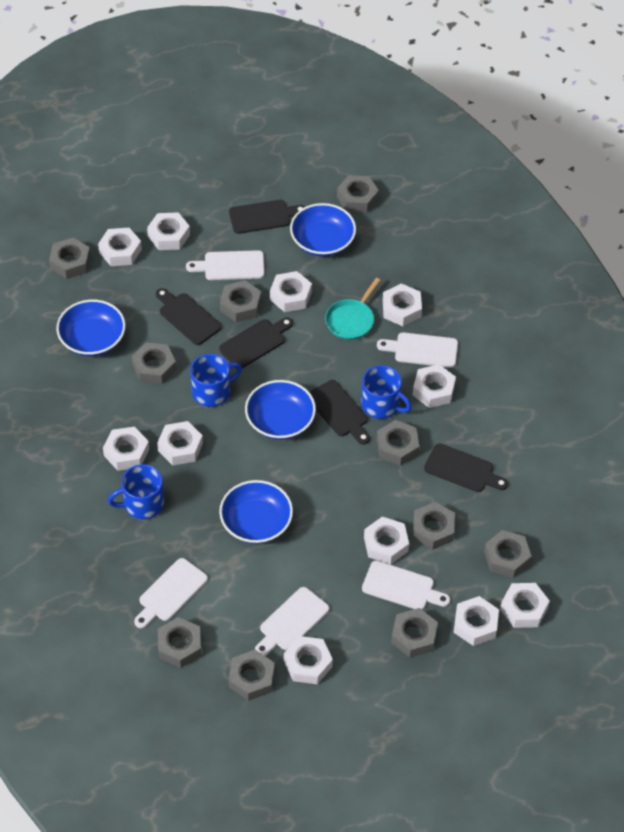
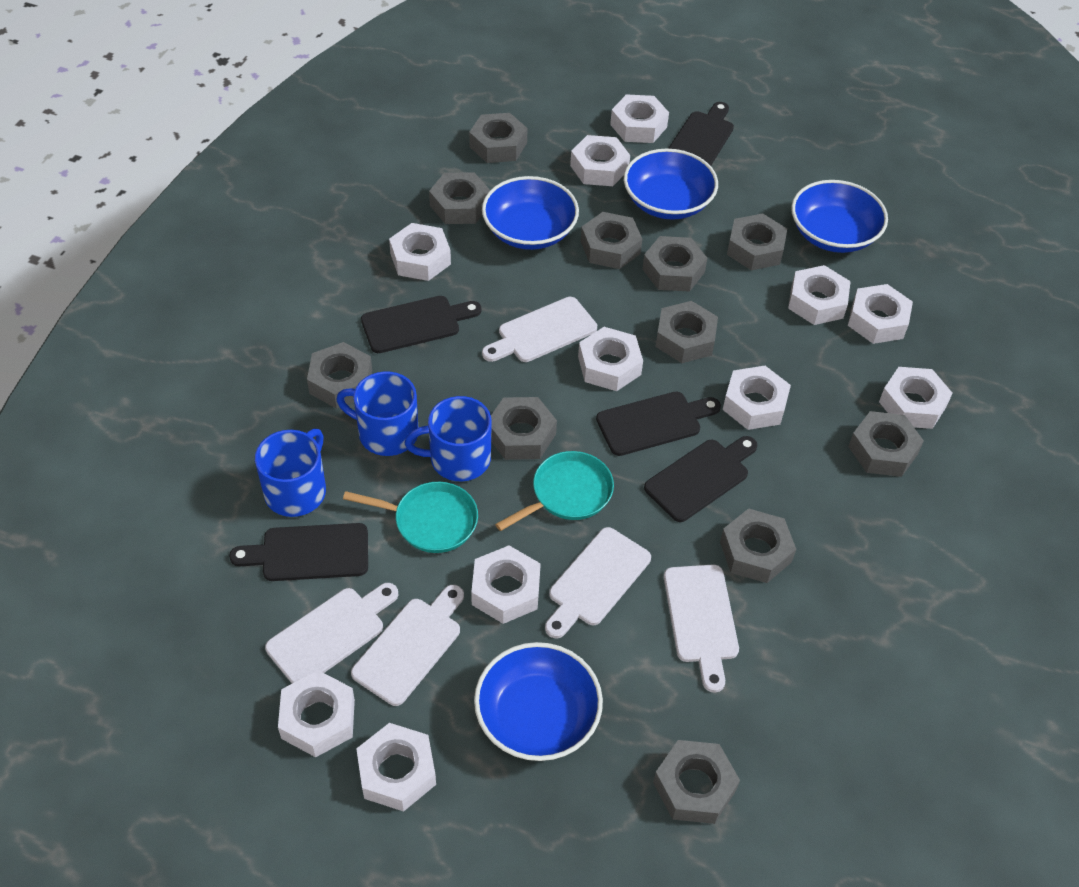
grey nut: 10 -> 11
turquoise pan: 1 -> 2

